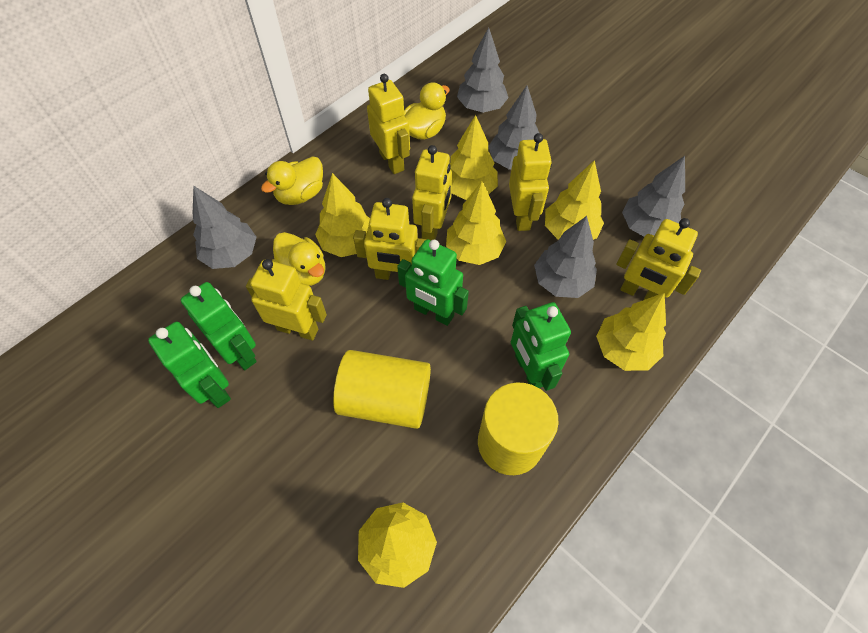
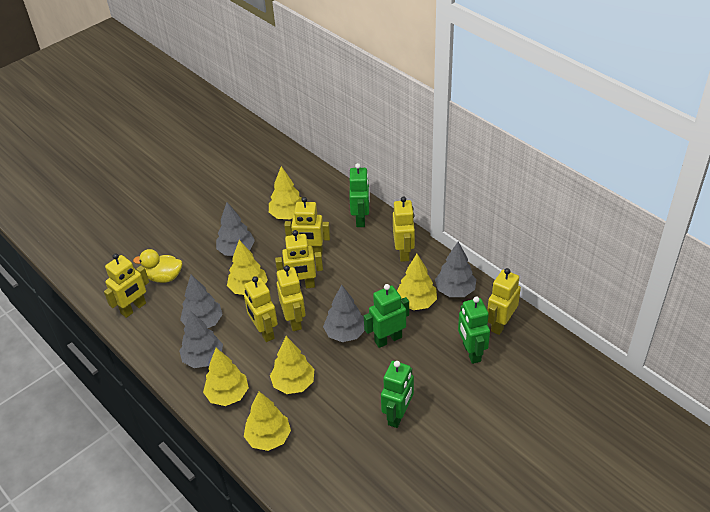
yellow cylinder: 2 -> 0
yellow duck: 3 -> 1
yellow robot: 6 -> 7

